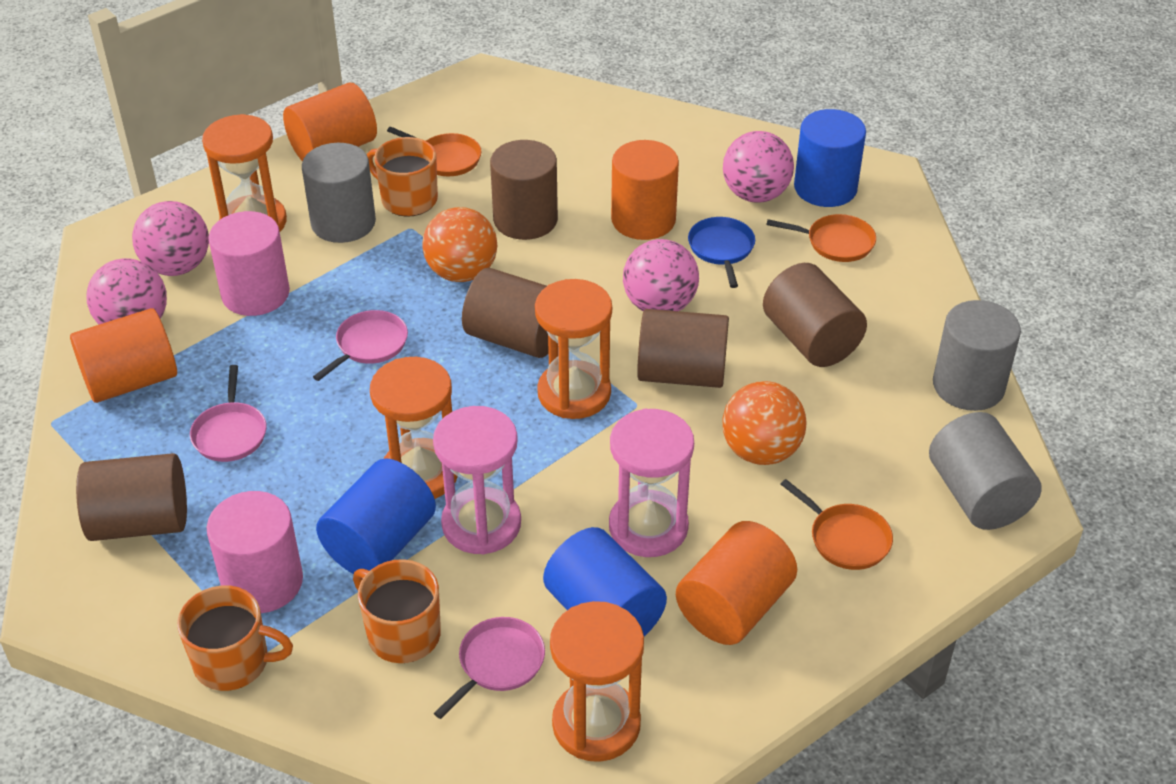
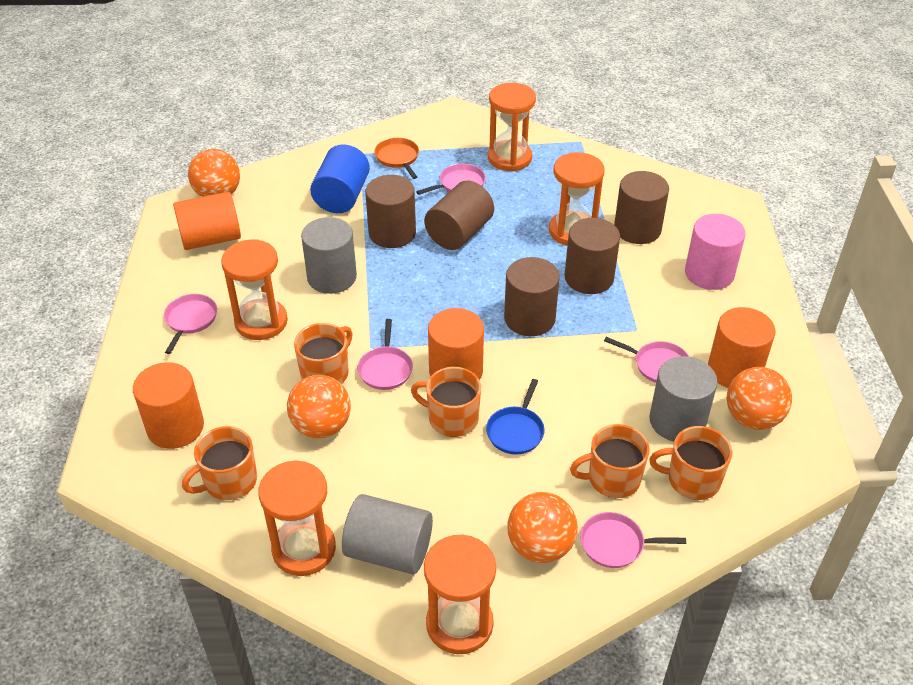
blue cylinder: 3 -> 1
orange ball: 2 -> 4
orange hourglass: 4 -> 5
orange mug: 3 -> 5
orange pan: 3 -> 1
pink ball: 4 -> 0
pink cylinder: 2 -> 1
pink hourglass: 2 -> 0
pink pan: 3 -> 5

